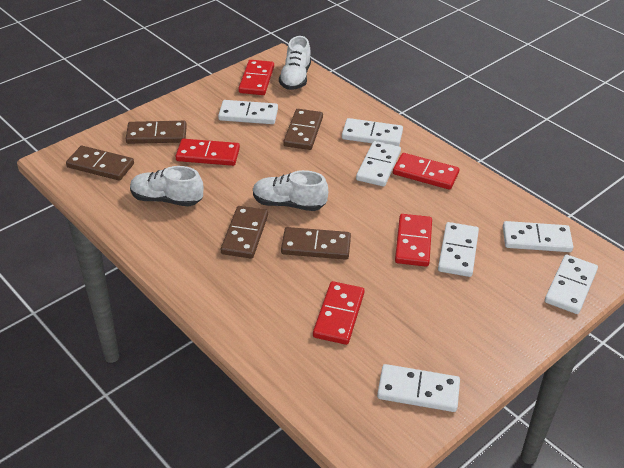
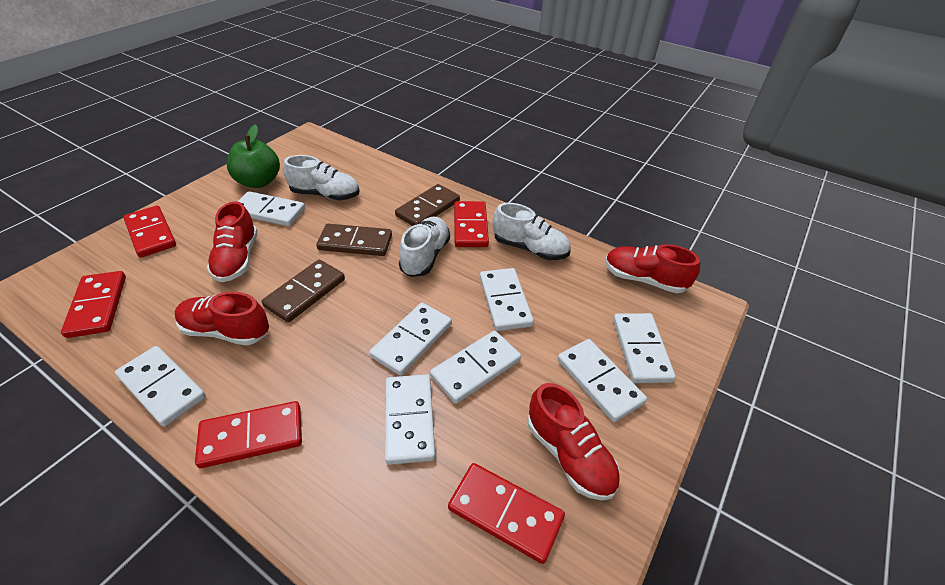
brown domino: 5 -> 3
green apple: 0 -> 1
red shoe: 0 -> 4
white domino: 7 -> 8

